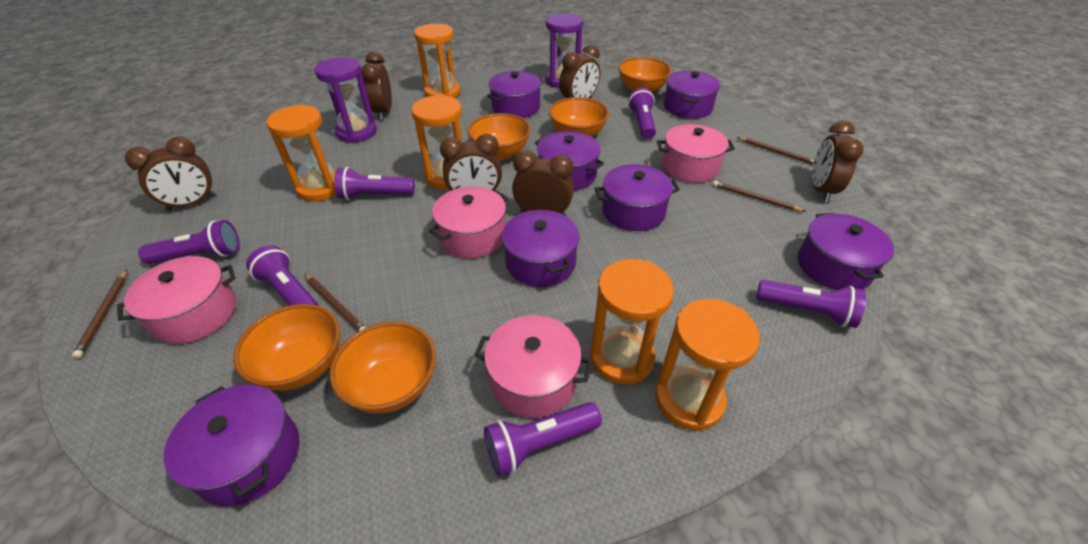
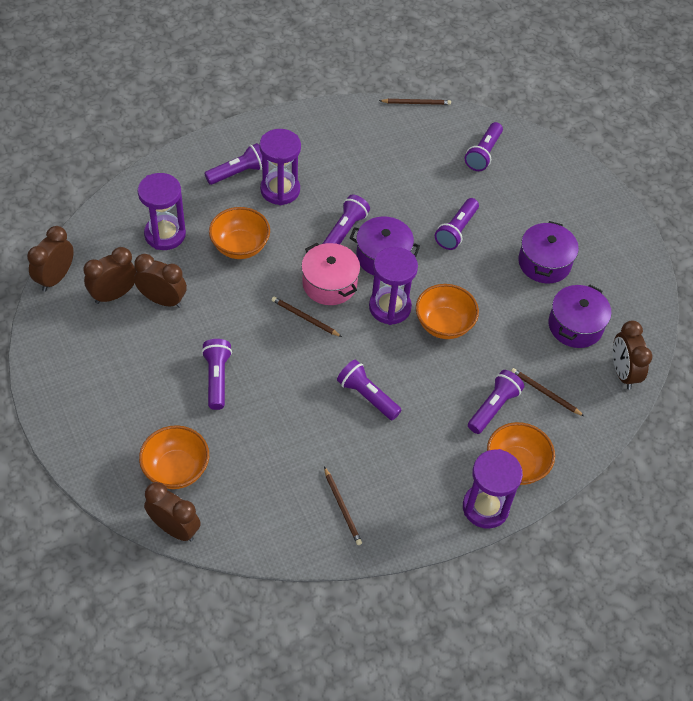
brown clock: 6 -> 5
orange bowl: 5 -> 4
orange hourglass: 5 -> 0
pink pot: 4 -> 1
purple flashlight: 6 -> 7
purple hourglass: 2 -> 4
purple pot: 7 -> 3

